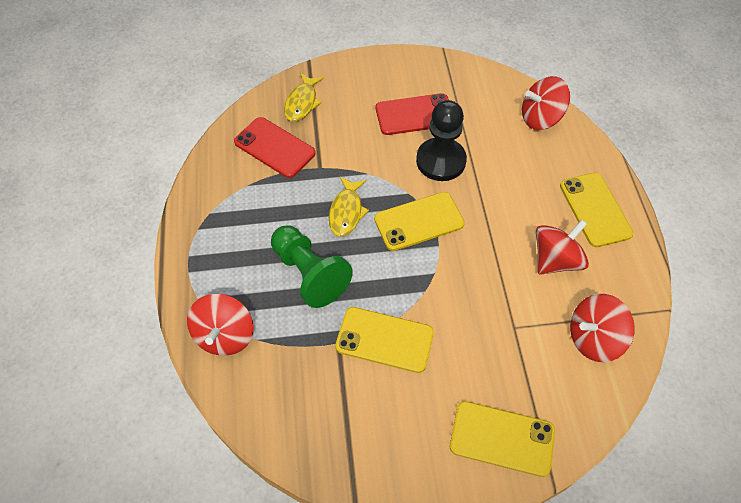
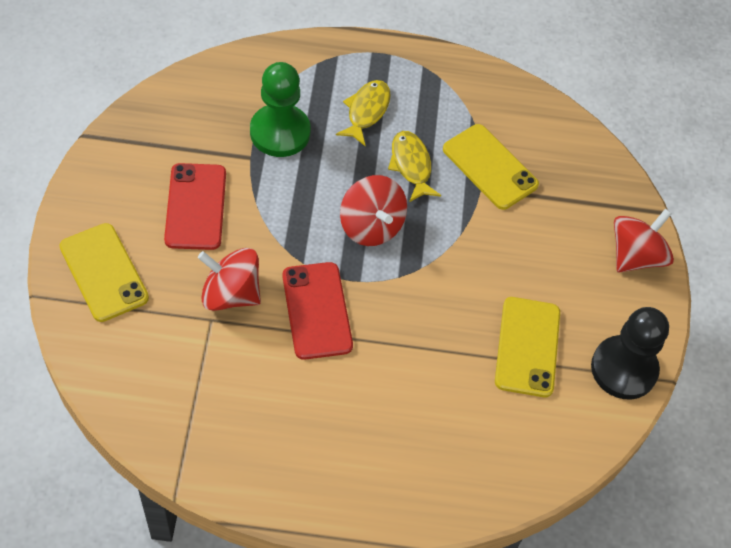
red spinning top: 4 -> 3
yellow phone: 4 -> 3

